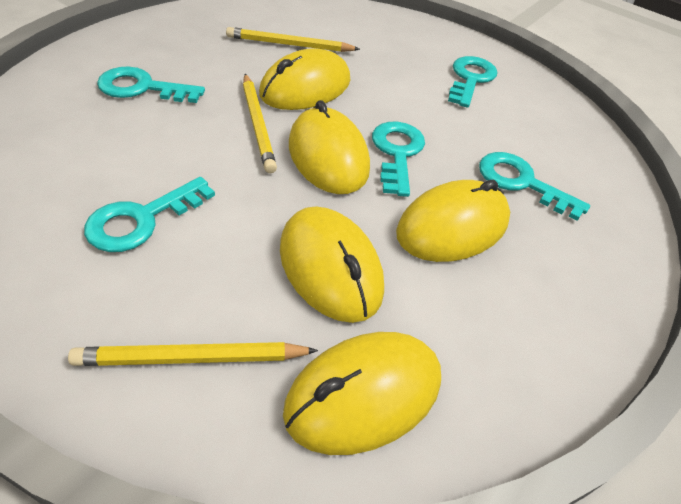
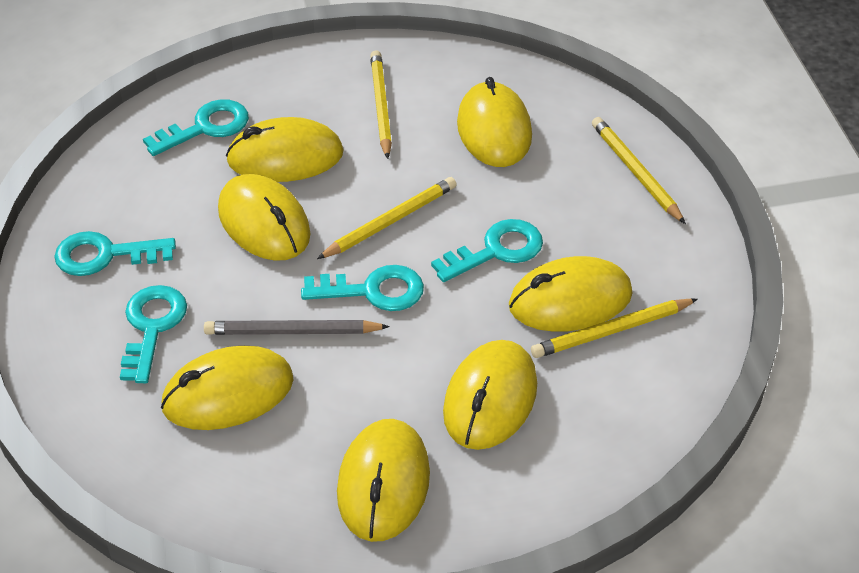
grey pencil: 0 -> 1
yellow mouse: 5 -> 7
yellow pencil: 3 -> 4

